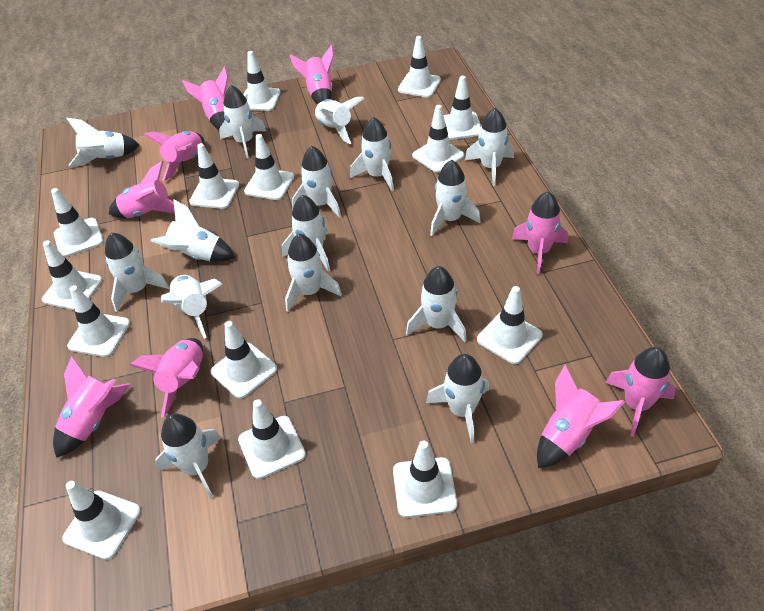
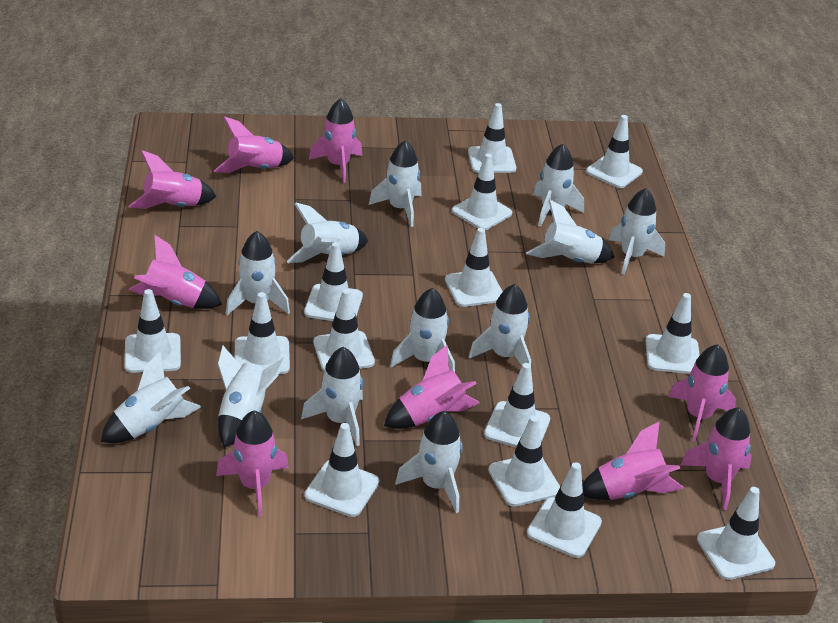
white rocket: 15 -> 12

